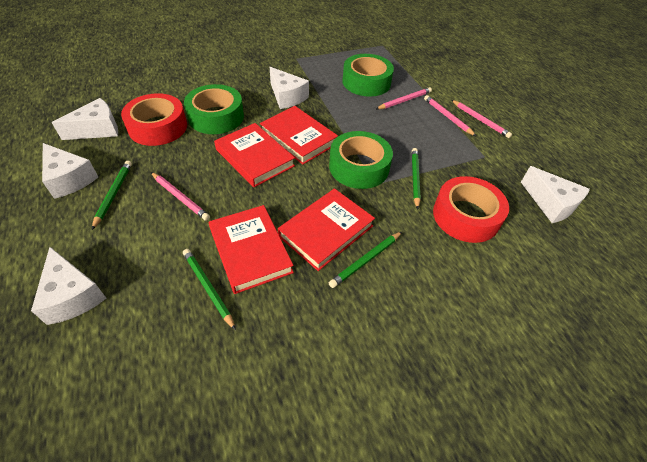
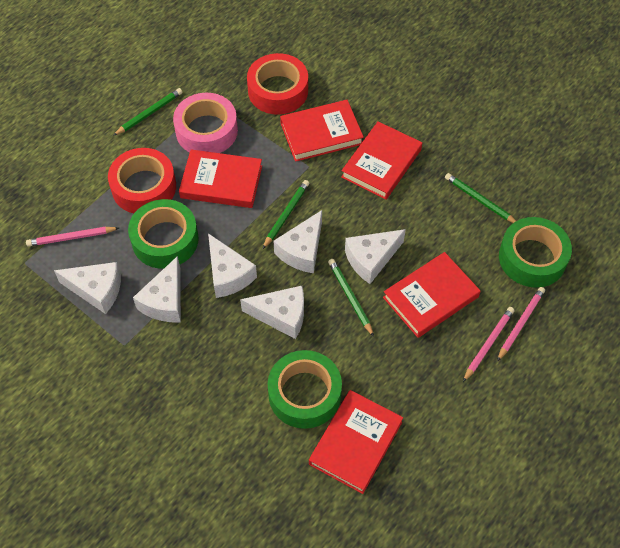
pink pencil: 4 -> 3
pink tape: 0 -> 1
red book: 4 -> 5
white cheese: 5 -> 6

